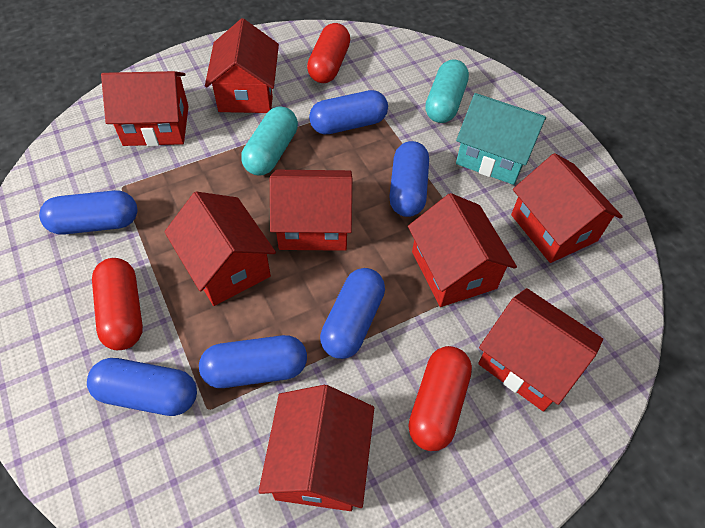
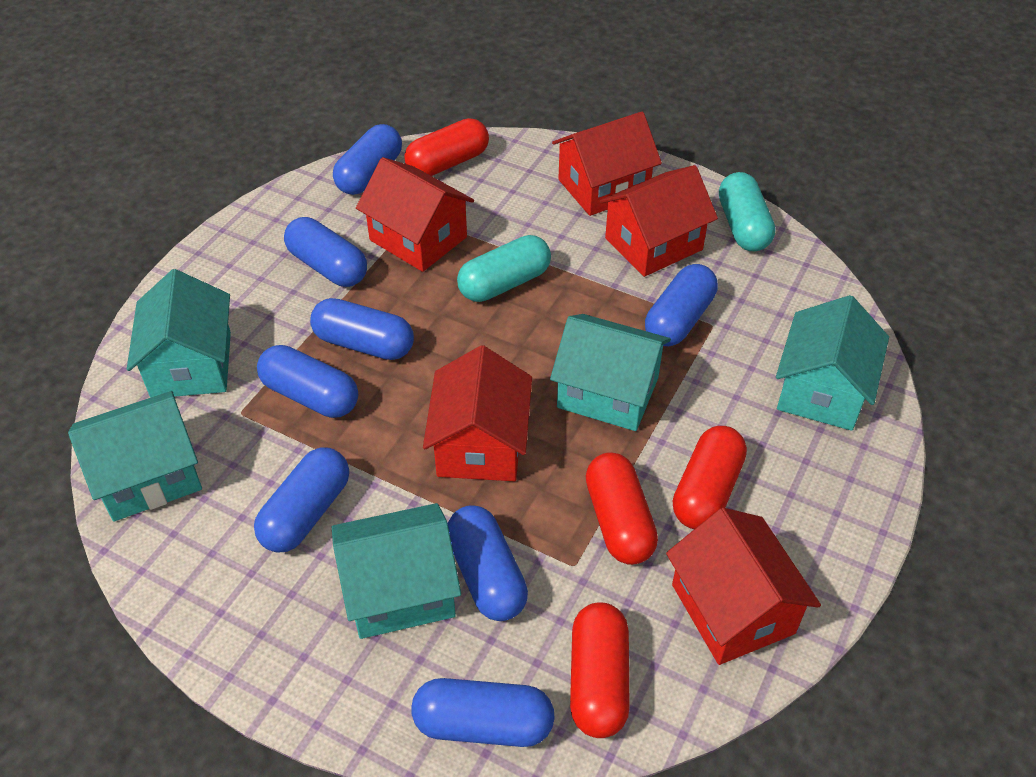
blue capsule: 6 -> 8
red capsule: 3 -> 4
red house: 8 -> 5
turquoise house: 1 -> 5

